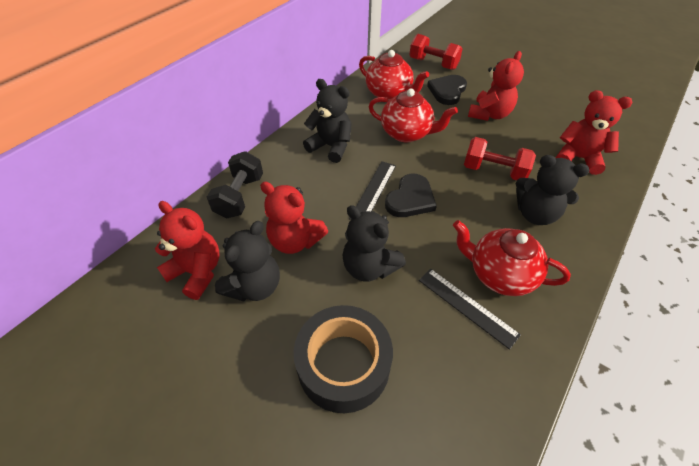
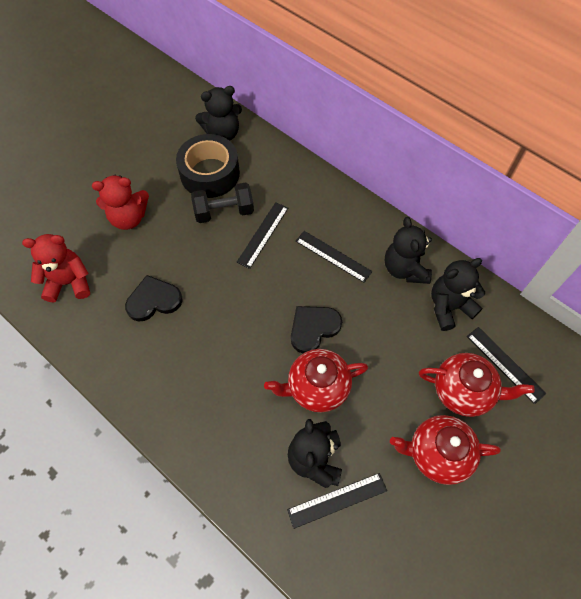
black ruler: 2 -> 4
red dumbbell: 2 -> 0
red teddy bear: 4 -> 2

